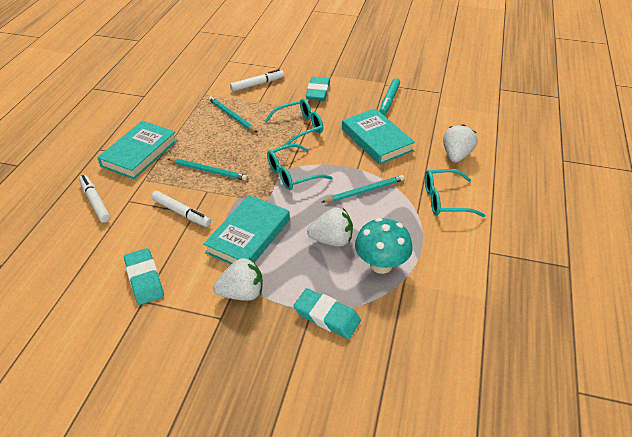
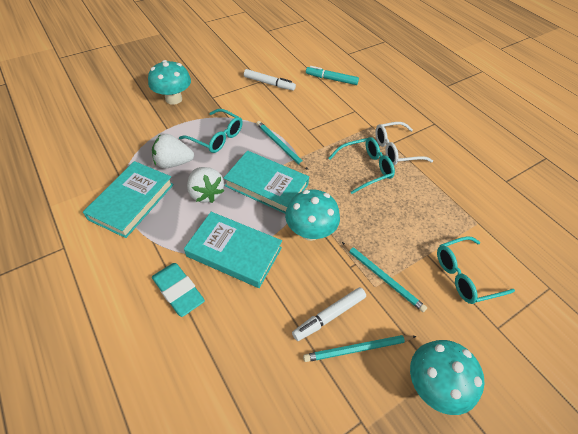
turquoise eraser: 3 -> 1
turquoise mushroom: 1 -> 3
white glasses: 0 -> 1
white marker: 3 -> 2
white strawberry: 3 -> 2

